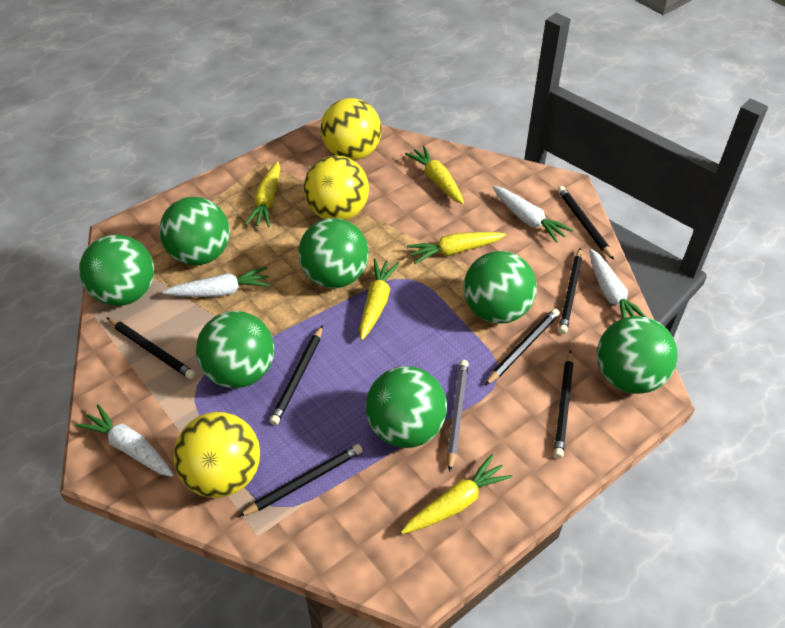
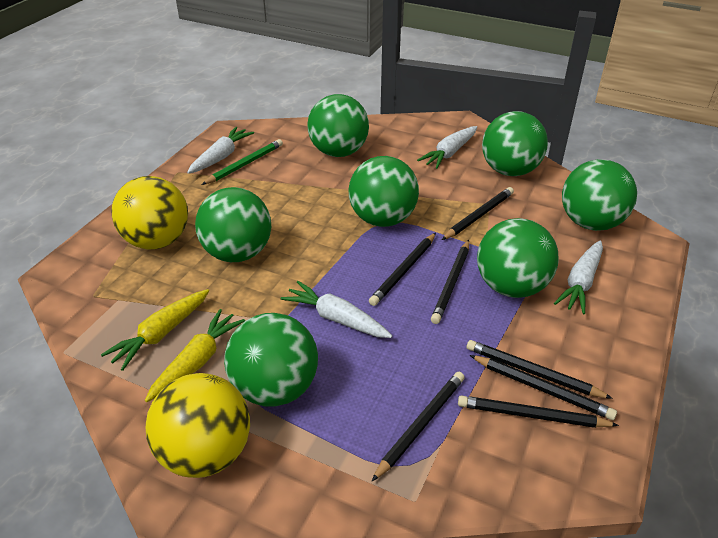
green pencil: 0 -> 1
grey pencil: 1 -> 0
yellow ball: 3 -> 2
yellow carrot: 5 -> 2

